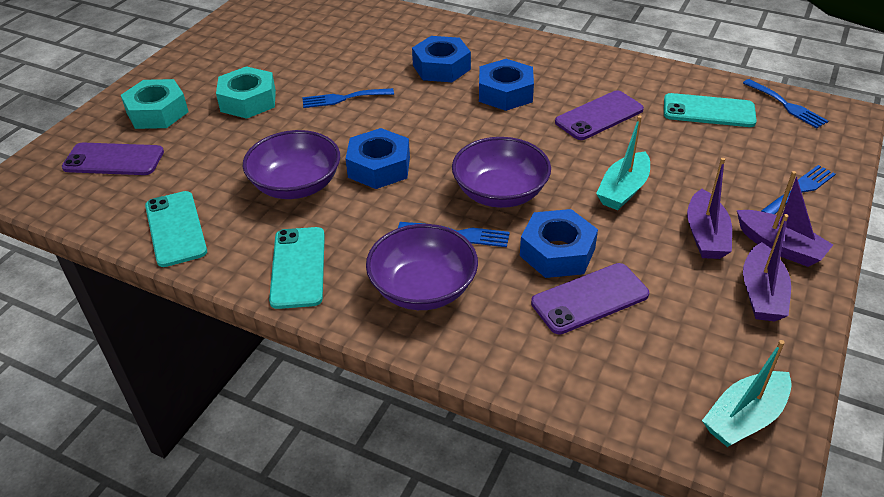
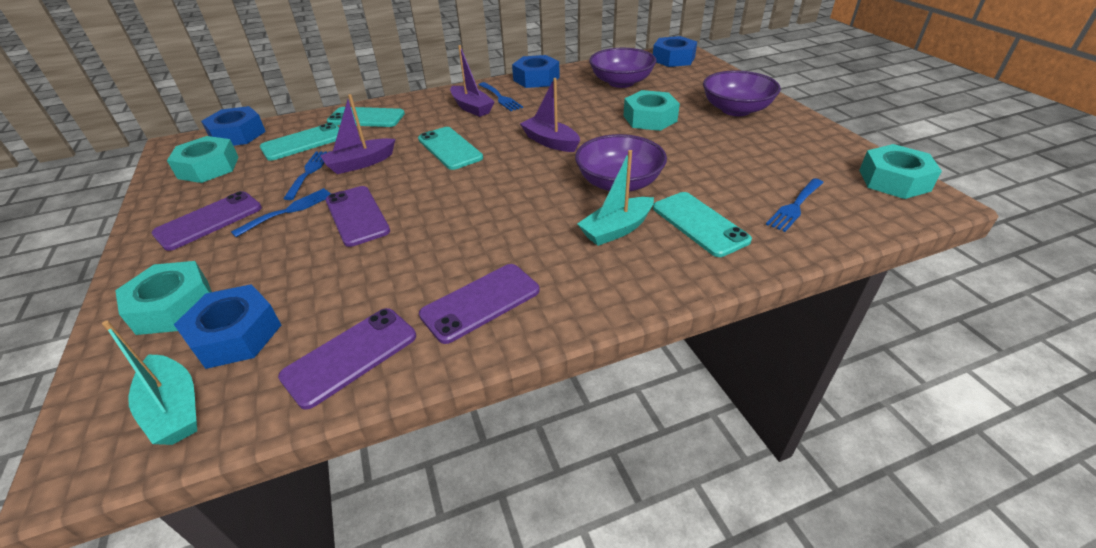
purple phone: 3 -> 4
turquoise nut: 2 -> 4
turquoise phone: 3 -> 4

